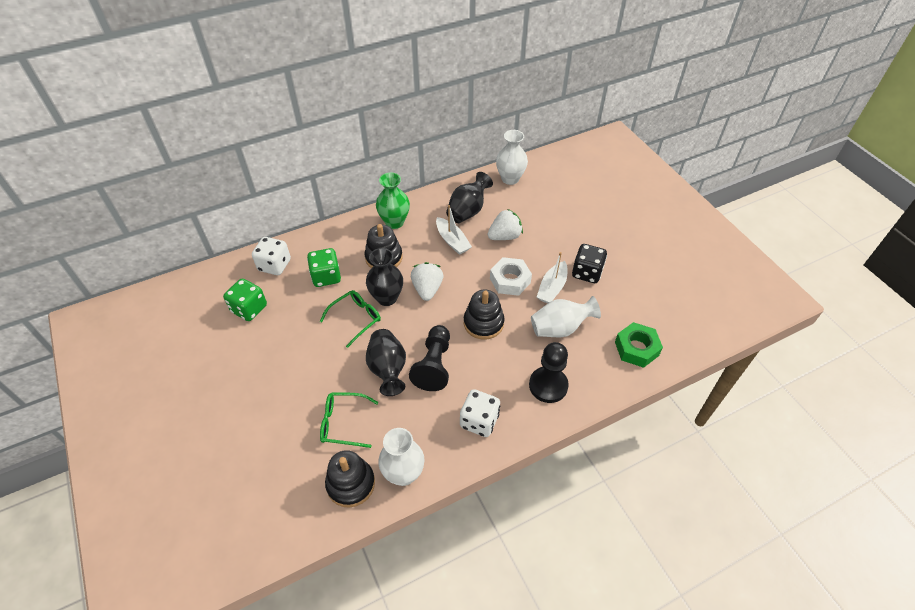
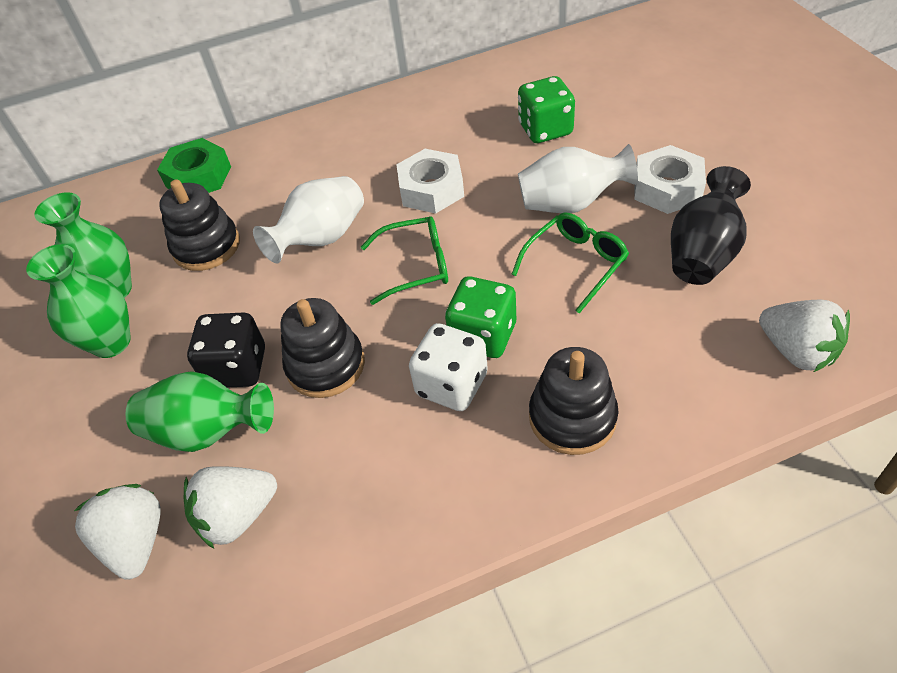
black pawn: 2 -> 0
black vase: 3 -> 1
green vase: 1 -> 3
white boat: 2 -> 0
white dice: 2 -> 1
white nut: 1 -> 2
white strawberry: 2 -> 3
white vase: 3 -> 2

